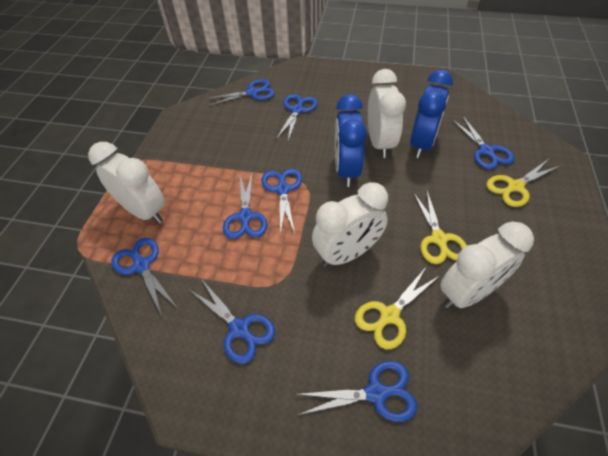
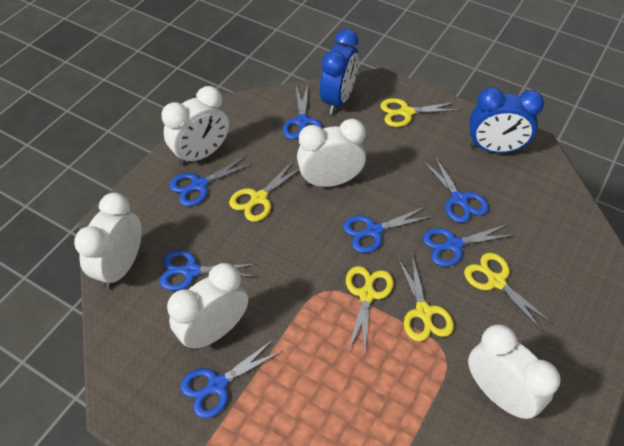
blue scissors: 8 -> 7
white clock: 4 -> 5
yellow scissors: 3 -> 5

